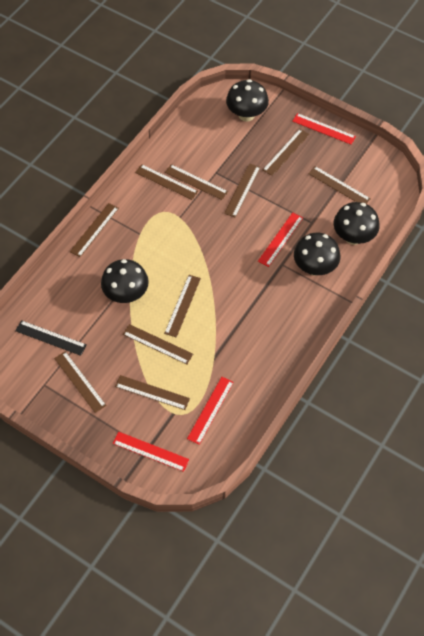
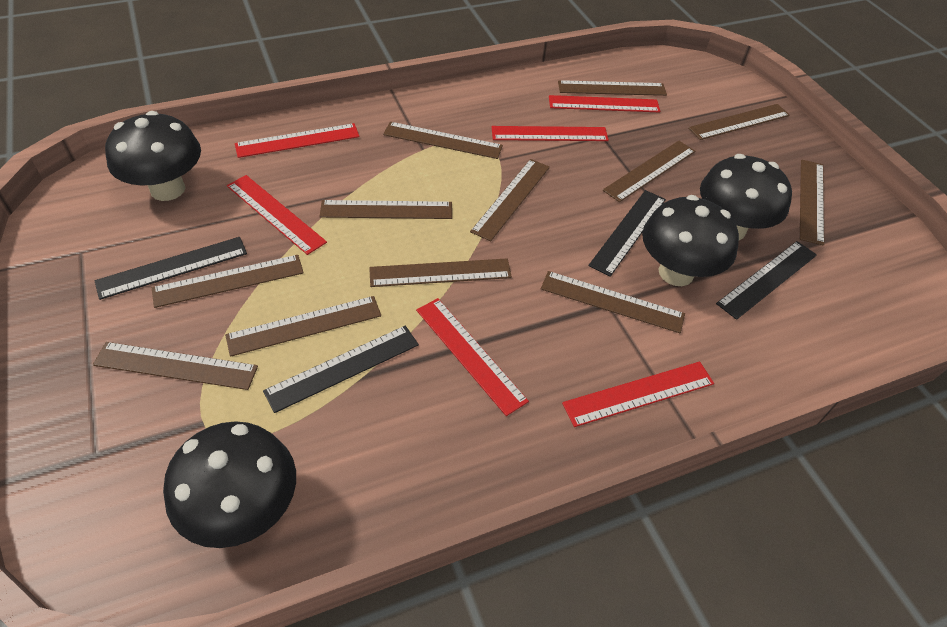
black ruler: 1 -> 4
brown ruler: 10 -> 12
red ruler: 4 -> 6

